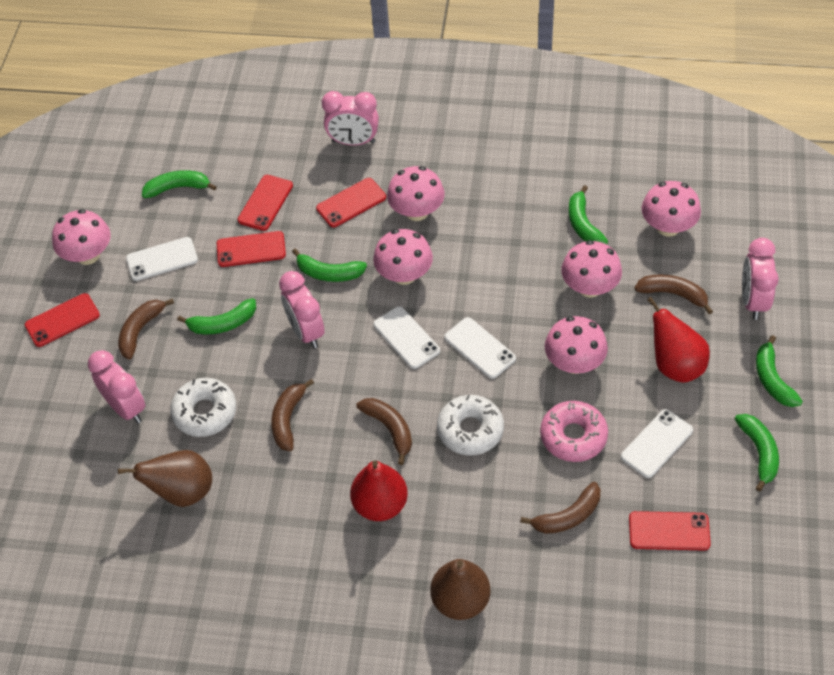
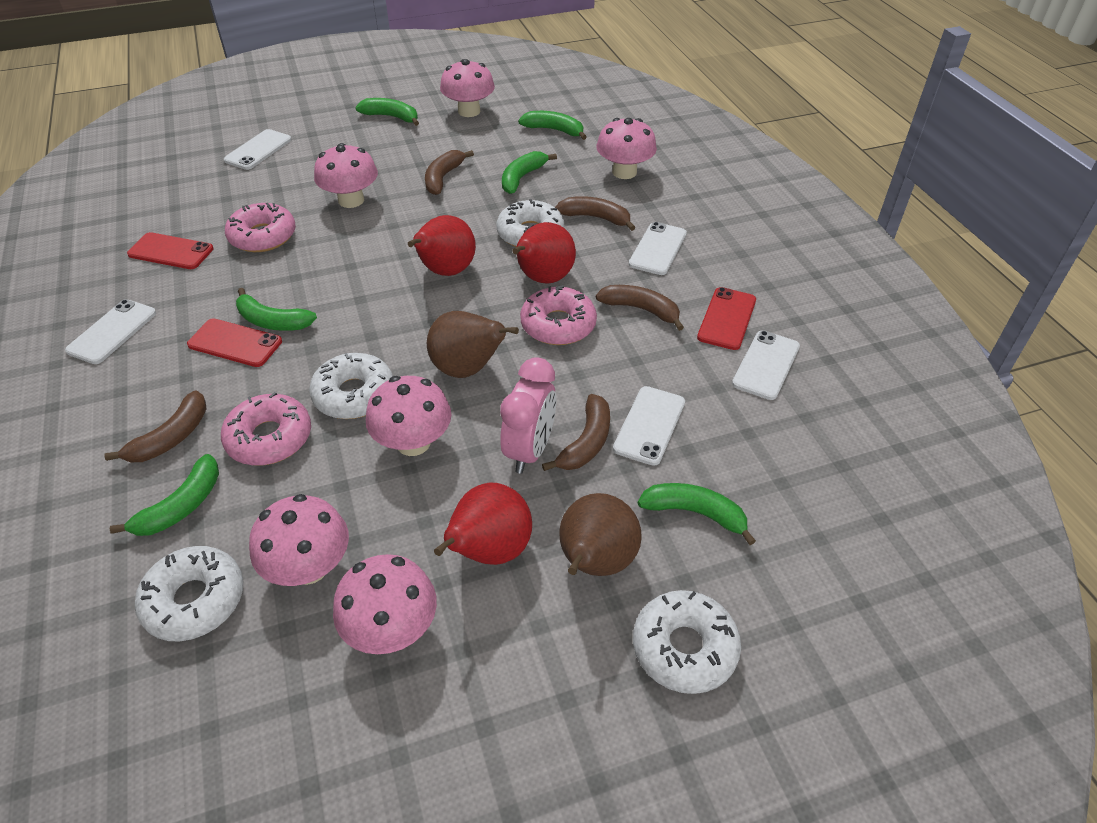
pink clock: 4 -> 1
pink donut: 1 -> 3
red pear: 2 -> 3
red phone: 5 -> 3
white donut: 2 -> 4
white phone: 4 -> 5

